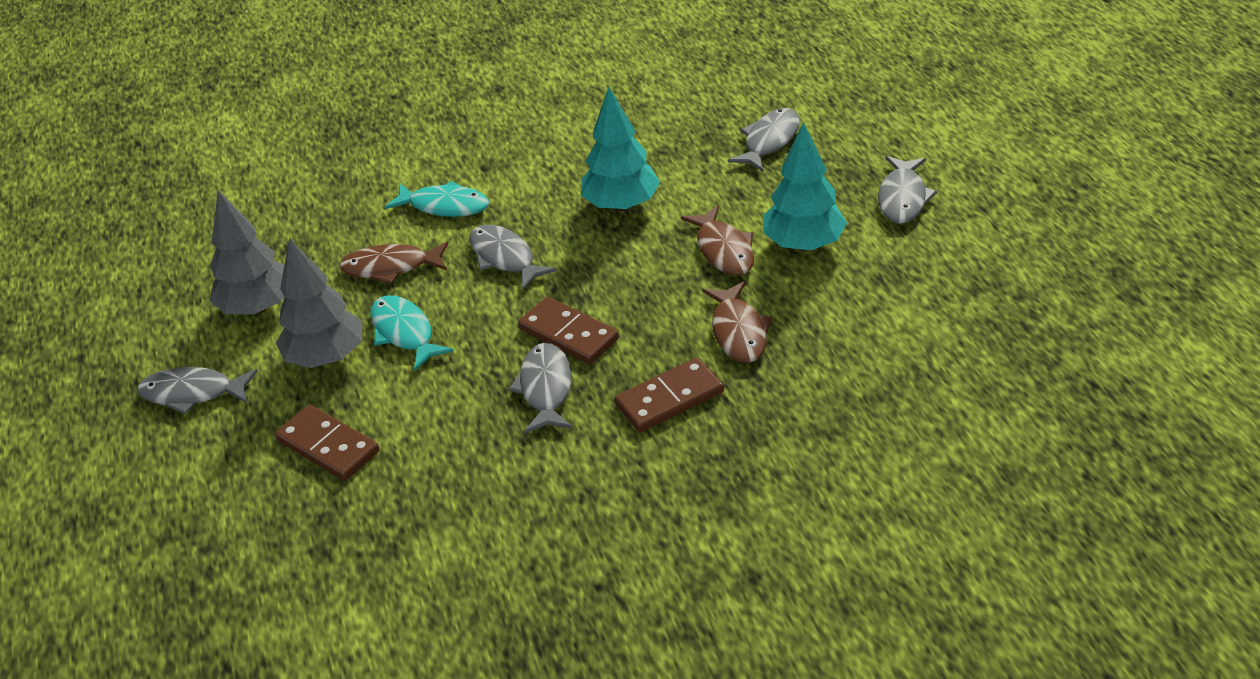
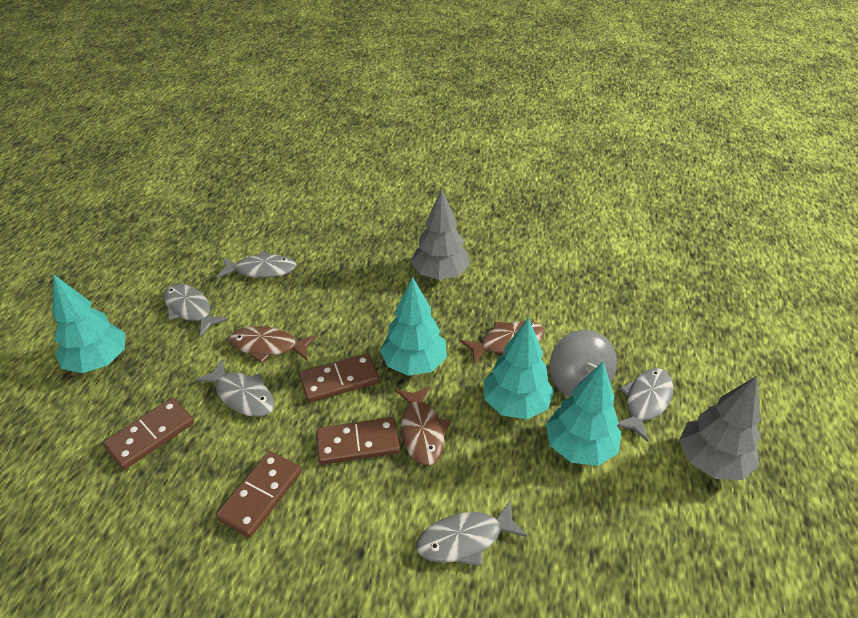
brown domino: 3 -> 4
grey spinning top: 0 -> 1
turquoise fish: 2 -> 0
turquoise tree: 2 -> 4

